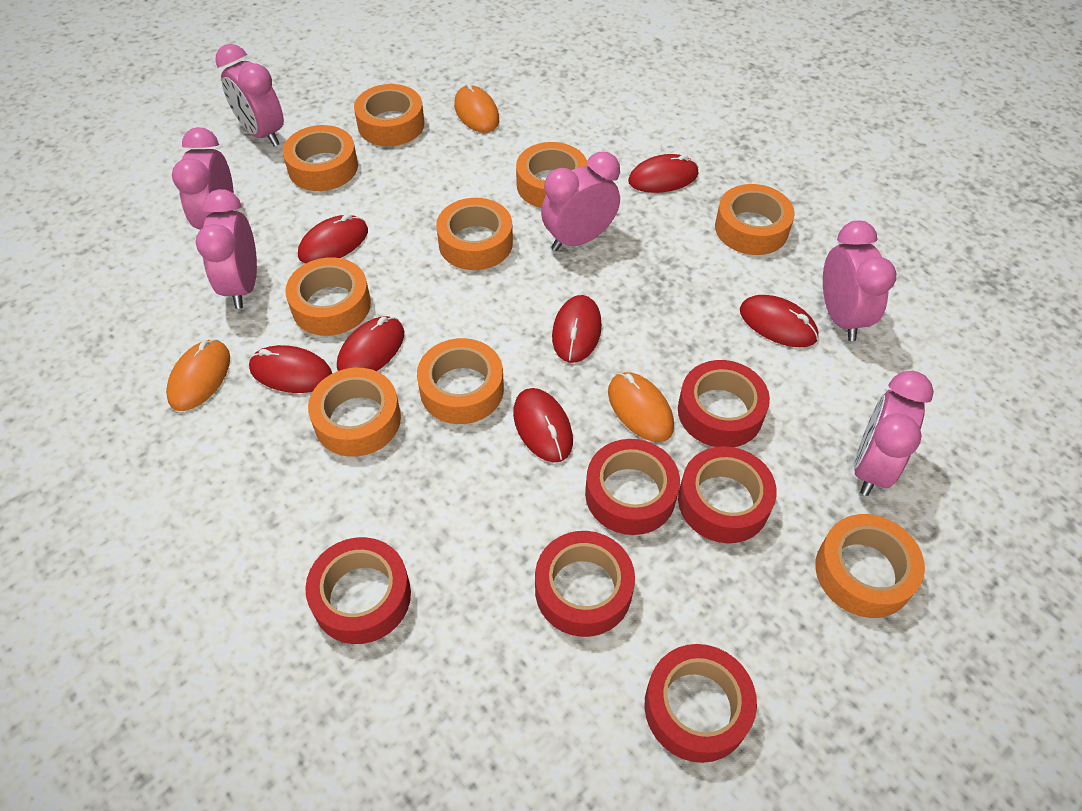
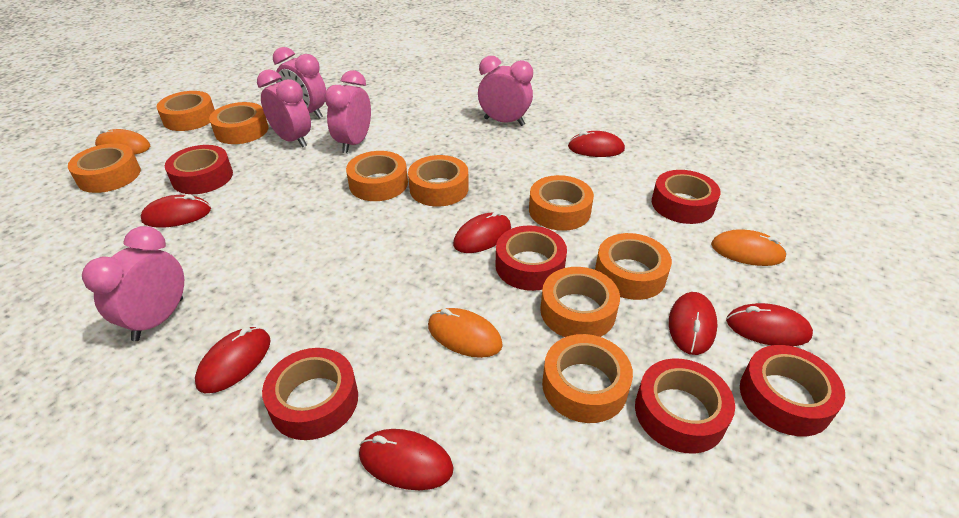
pink clock: 6 -> 5

